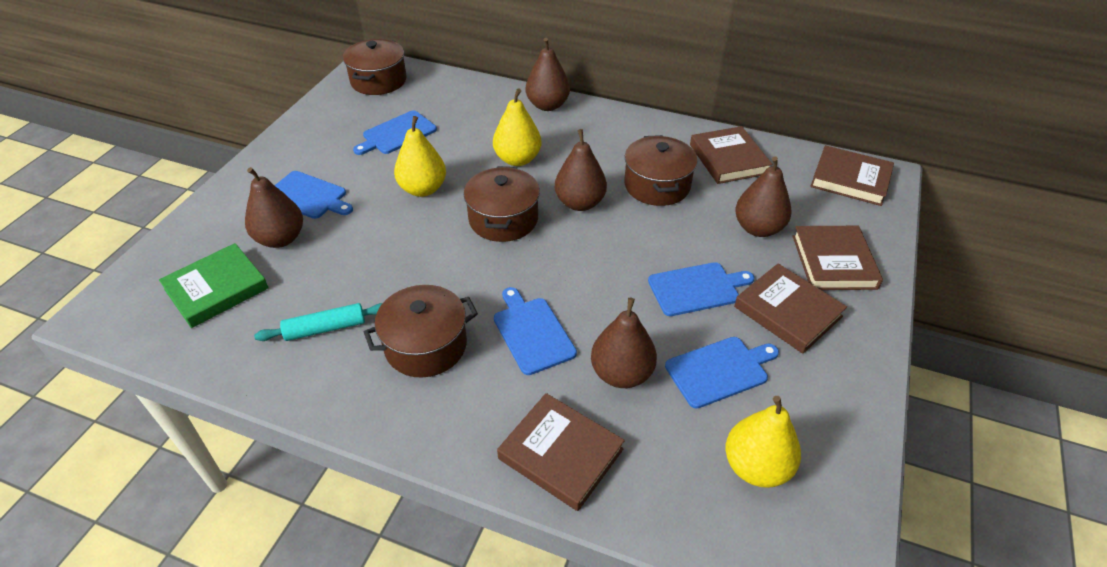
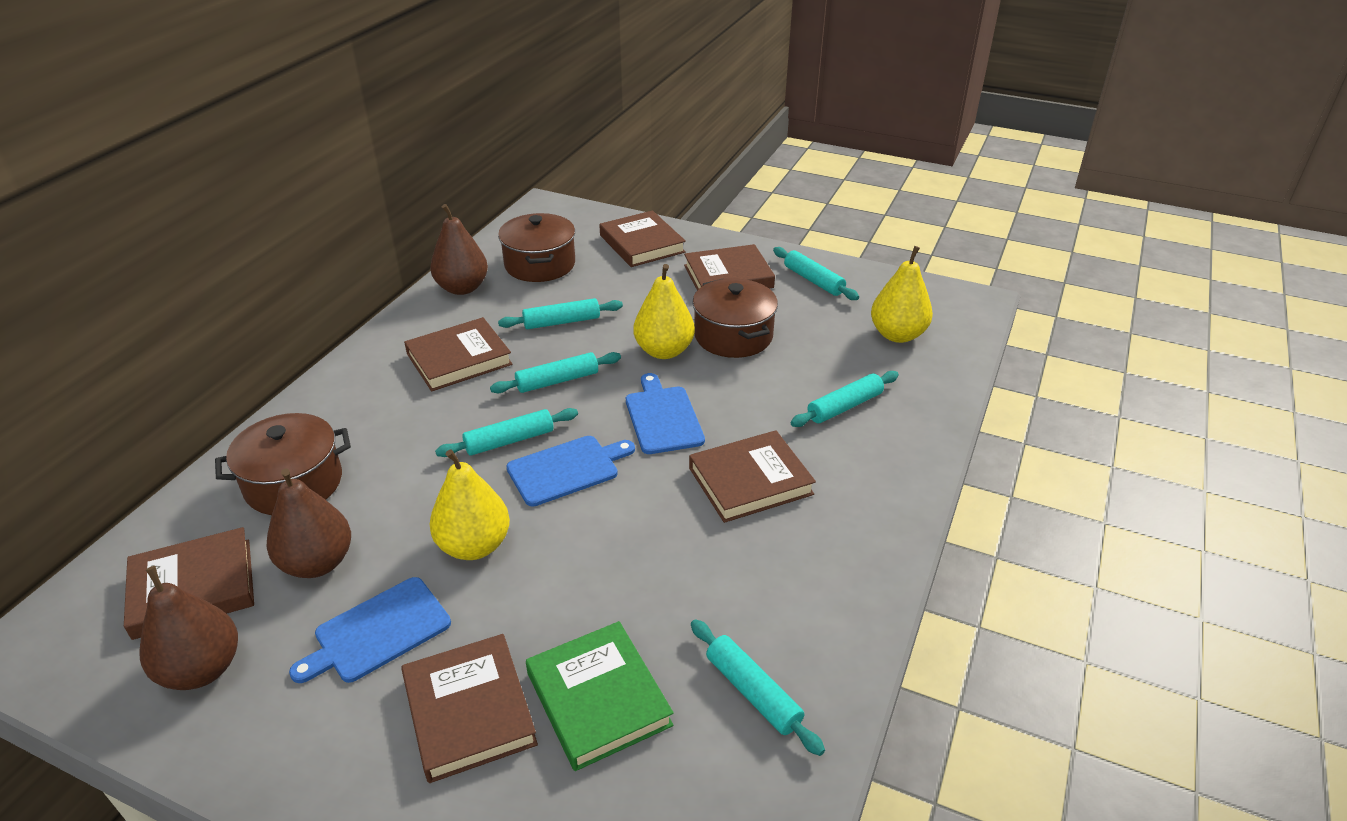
blue cutting board: 5 -> 3
brown book: 5 -> 6
brown pear: 5 -> 3
brown pot: 4 -> 3
turquoise rolling pin: 1 -> 6

